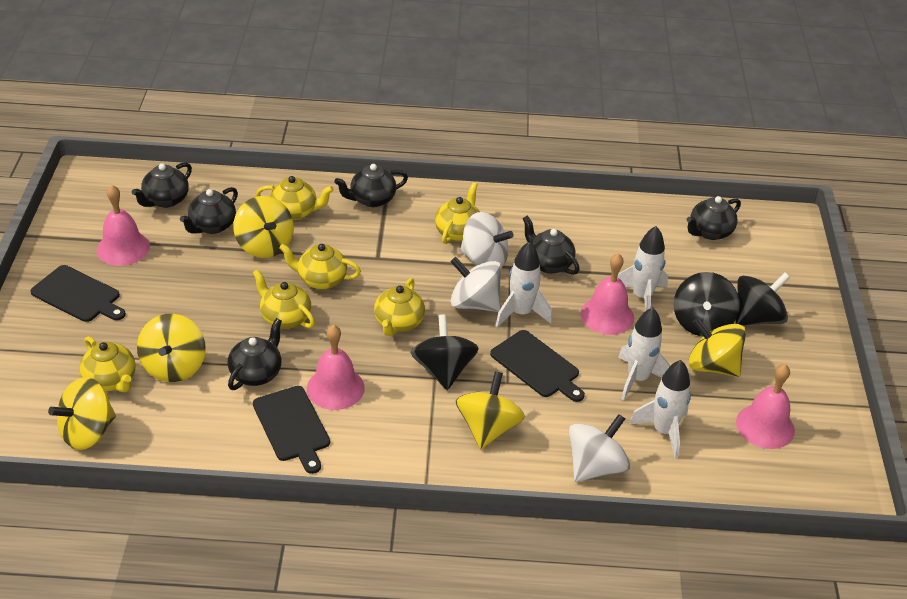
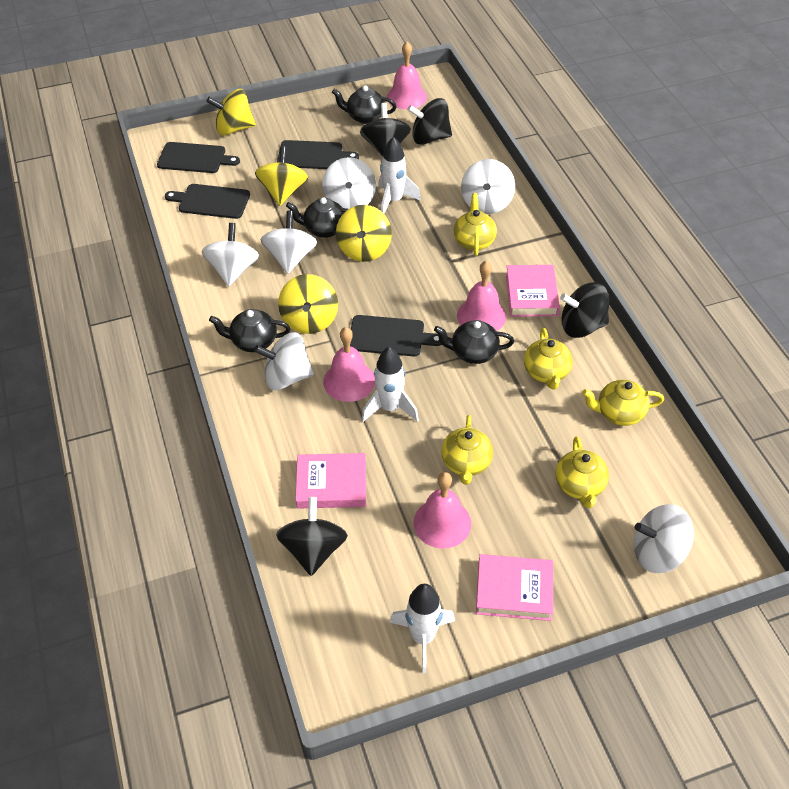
black cutting board: 3 -> 4
black spinning top: 3 -> 4
black teapot: 6 -> 4
pink book: 0 -> 3
white rocket: 4 -> 3
white spinning top: 3 -> 6
yellow spinning top: 5 -> 4
yellow teapot: 6 -> 5

